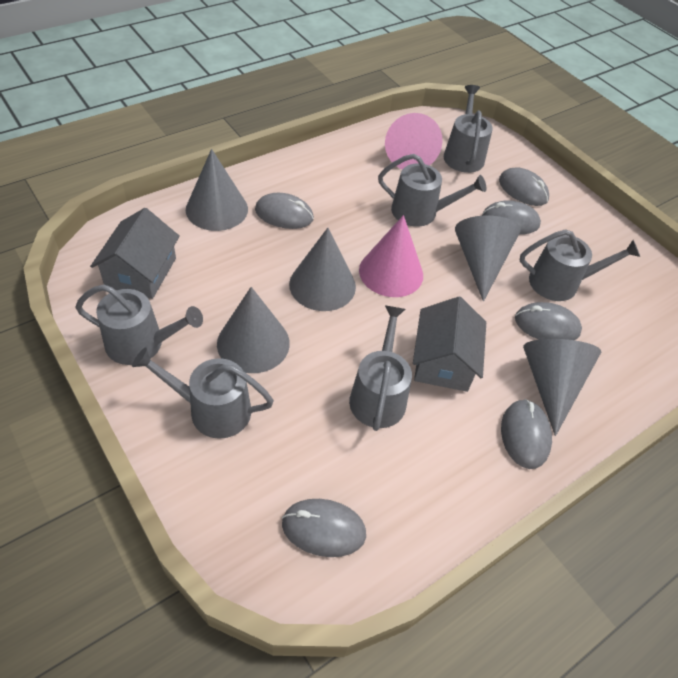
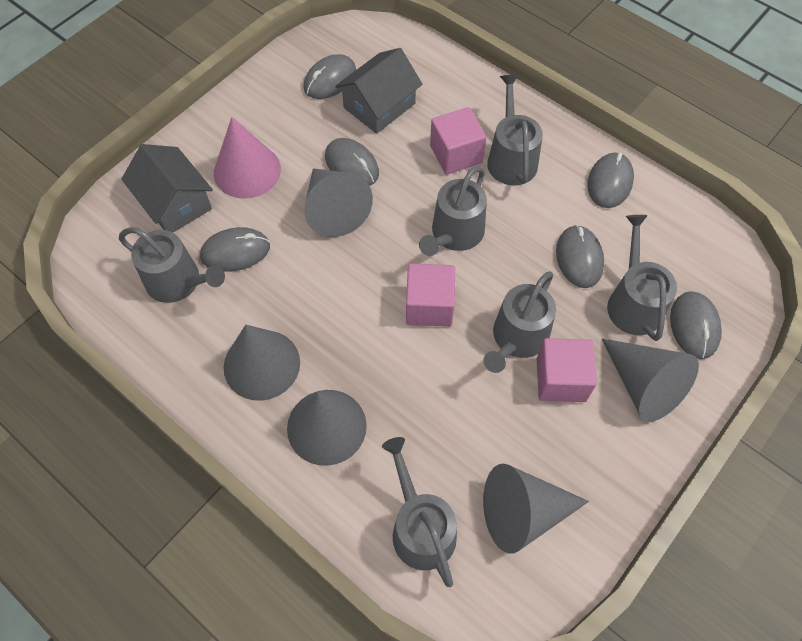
pink cone: 2 -> 1
pink cube: 0 -> 3

